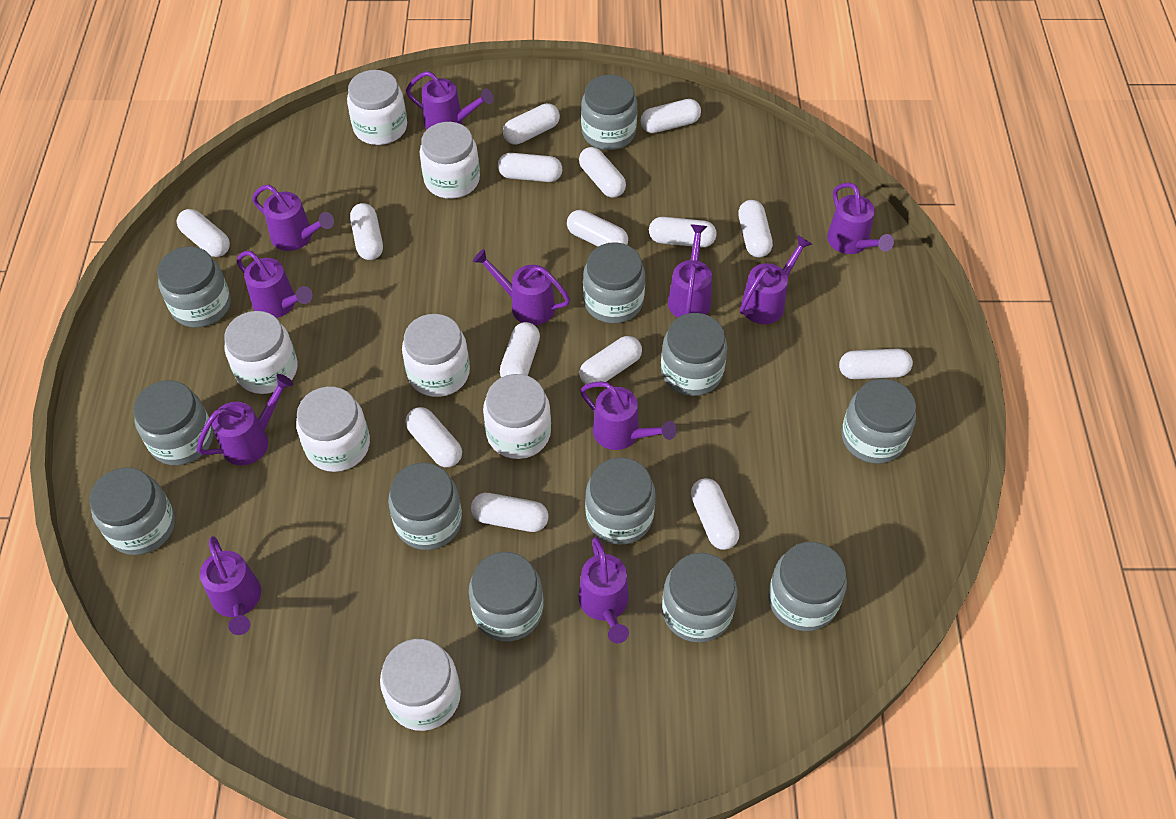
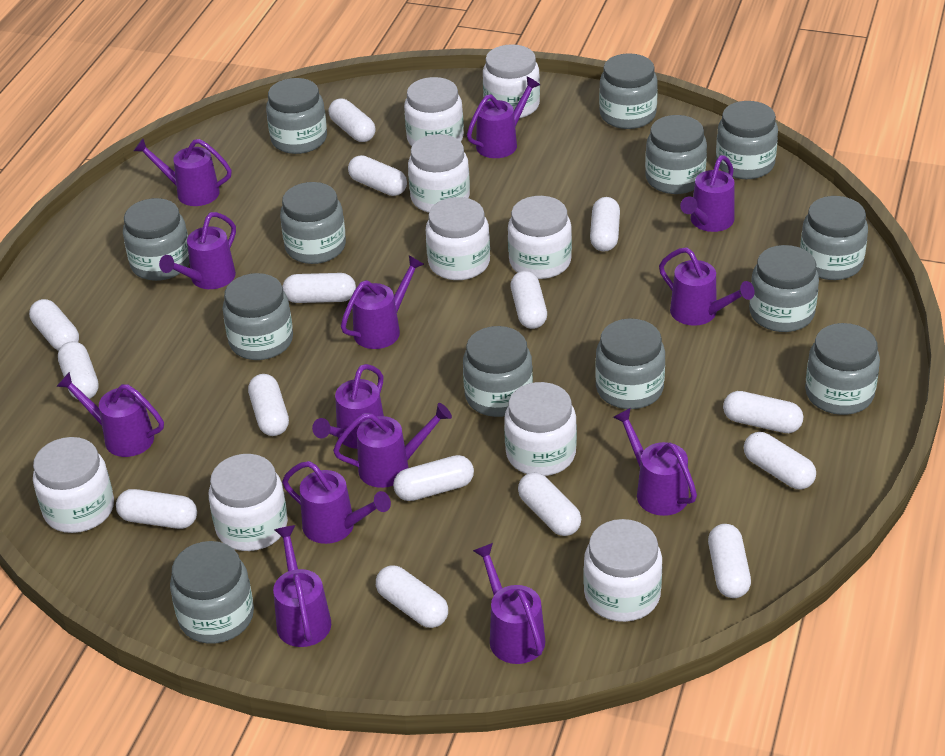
grey jar: 12 -> 13
purple watering can: 11 -> 13
white jar: 7 -> 9

